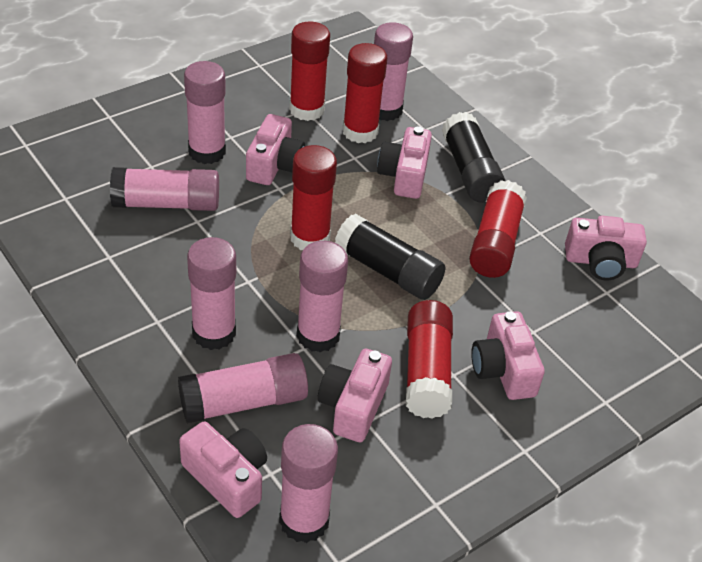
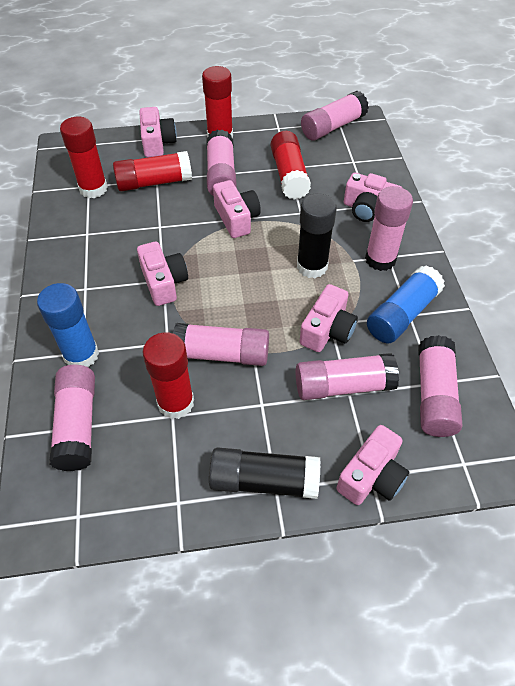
blue glue stick: 0 -> 2

